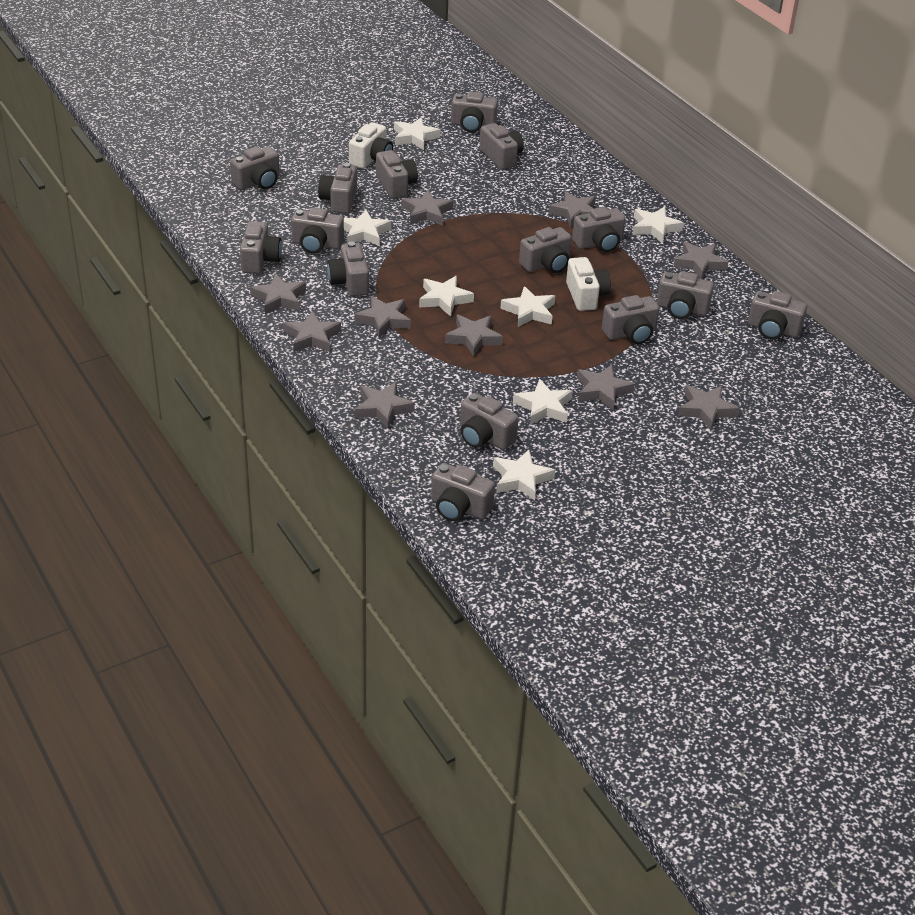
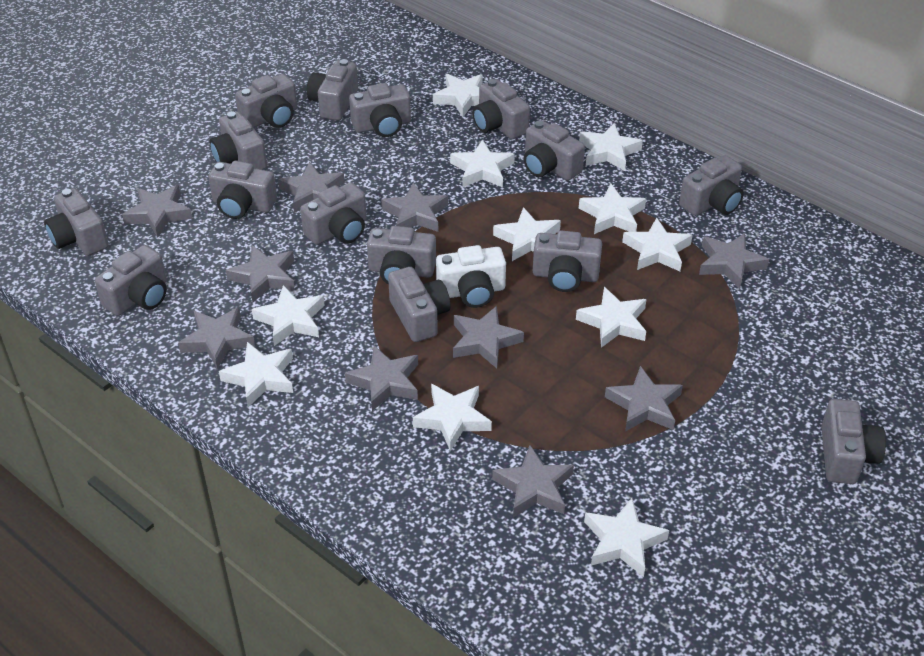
white camera: 2 -> 1
white star: 7 -> 11

